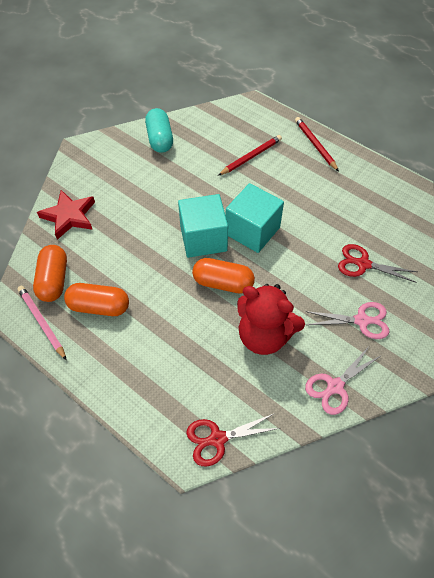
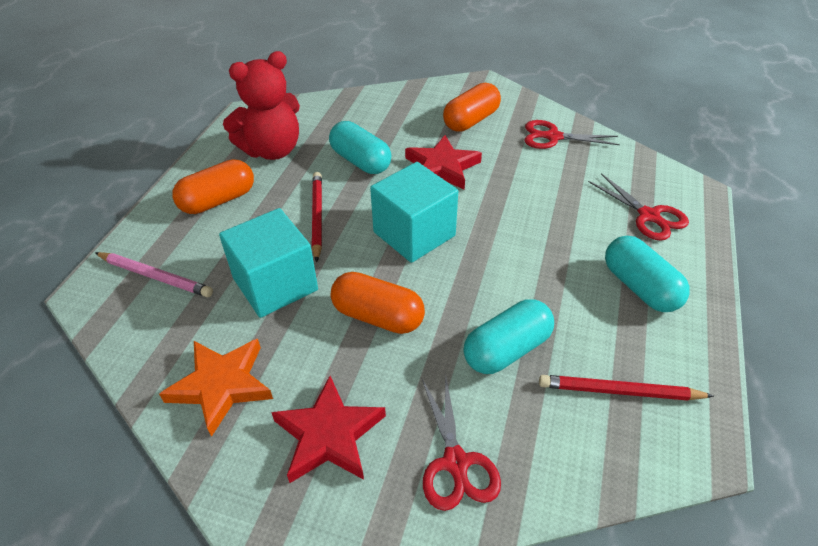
orange star: 0 -> 1
pink scissors: 2 -> 0
red scissors: 2 -> 3
red star: 1 -> 2
turquoise capsule: 1 -> 3

